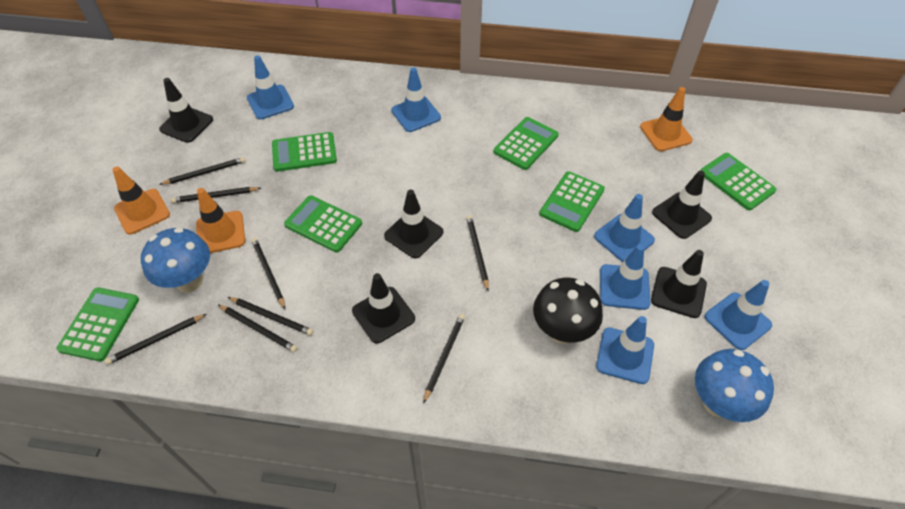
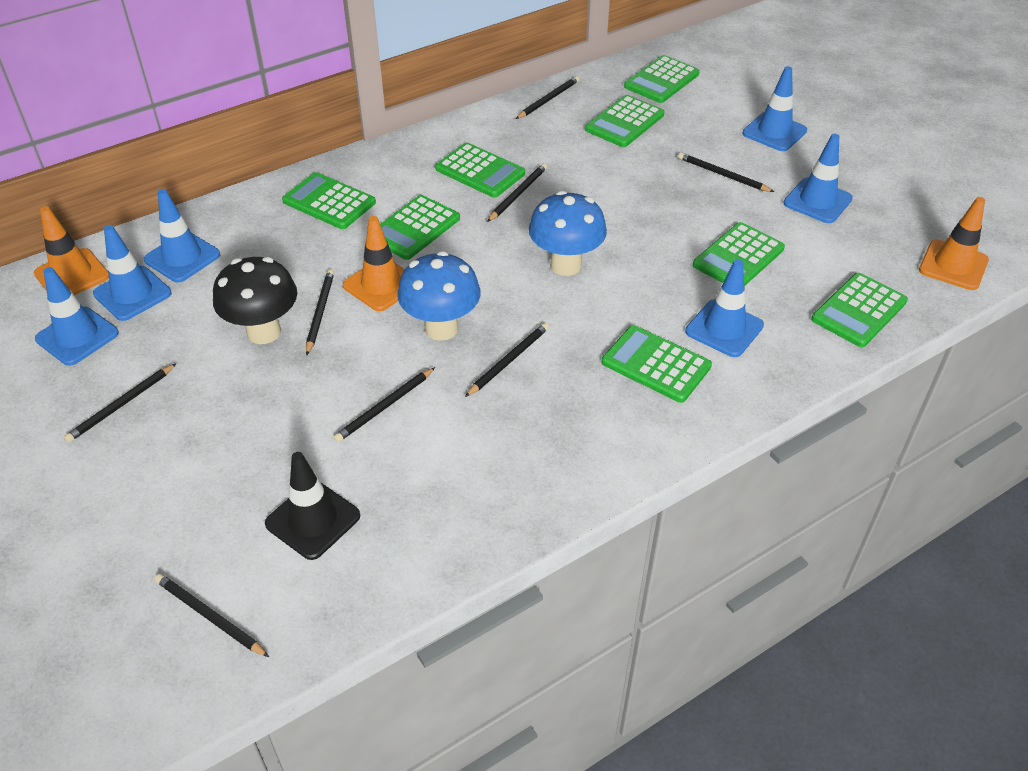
black traffic cone: 5 -> 1
green calculator: 6 -> 8

